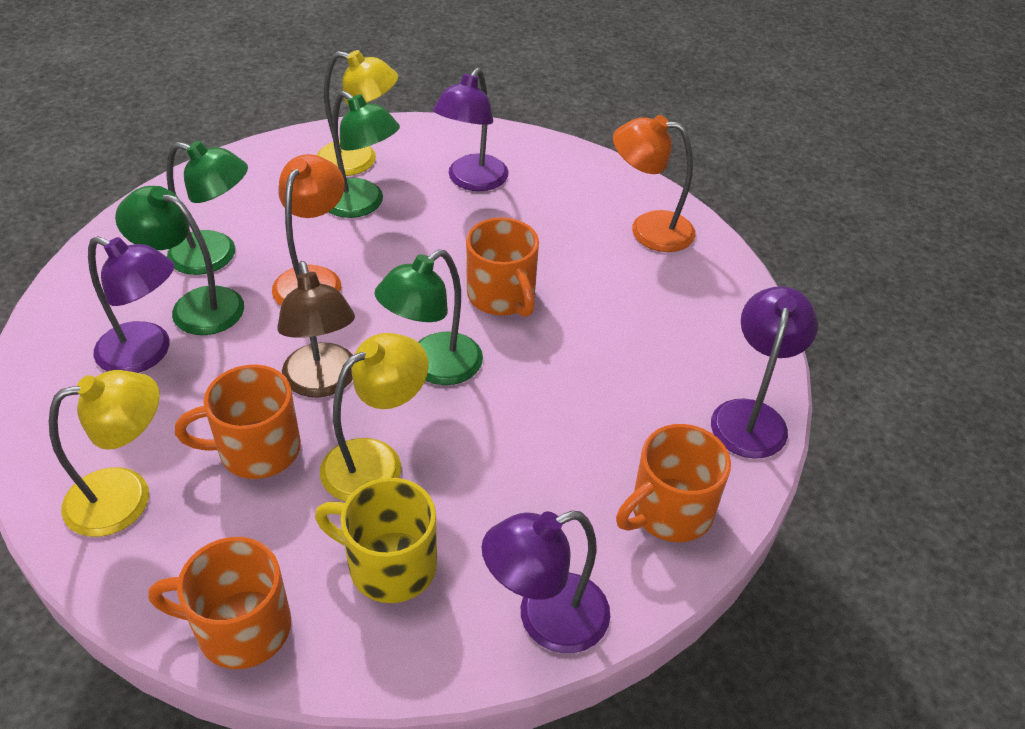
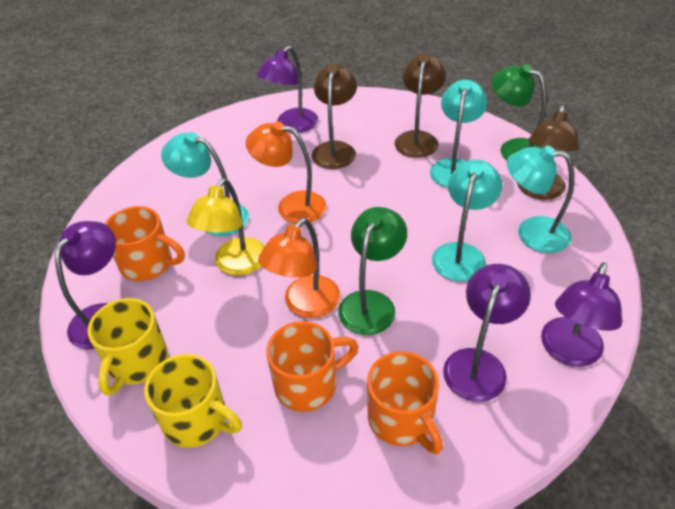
brown lamp: 1 -> 3
green lamp: 4 -> 2
orange mug: 4 -> 3
turquoise lamp: 0 -> 4
yellow lamp: 3 -> 1
yellow mug: 1 -> 2

